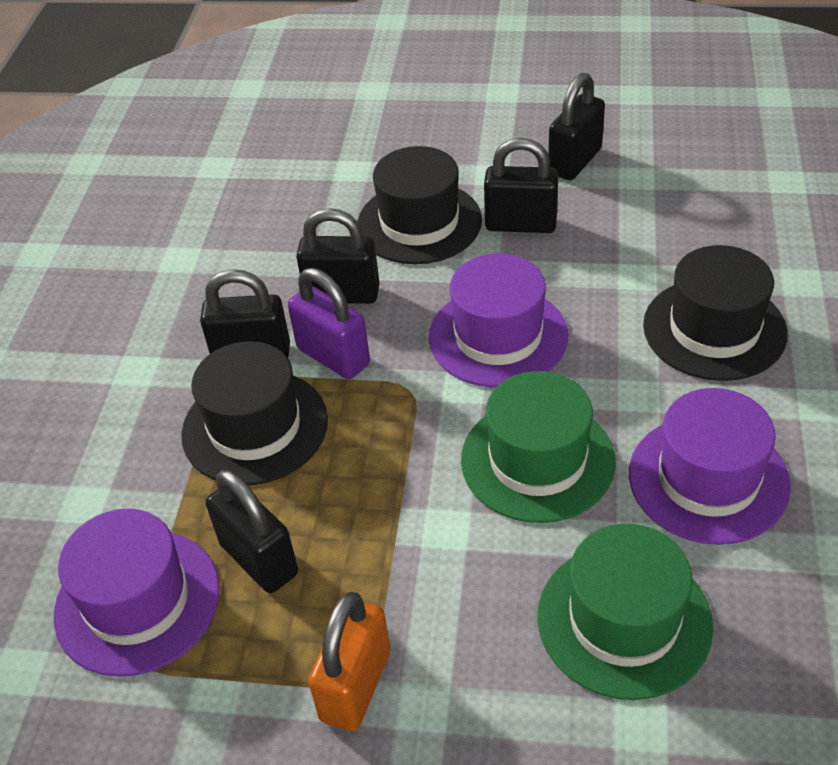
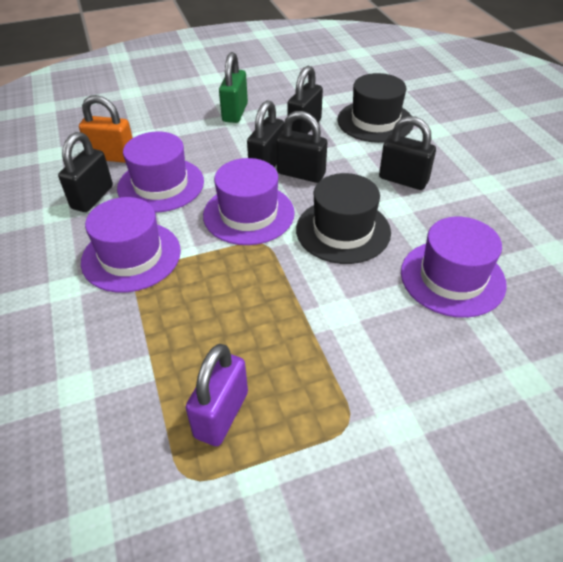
black hat: 3 -> 2
green hat: 2 -> 0
green padlock: 0 -> 1
purple hat: 3 -> 4

